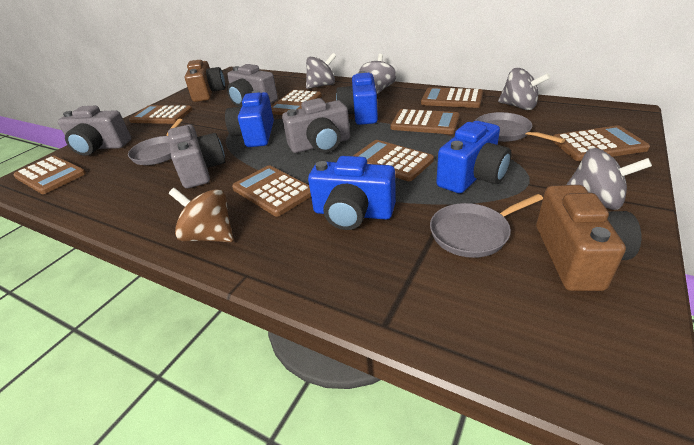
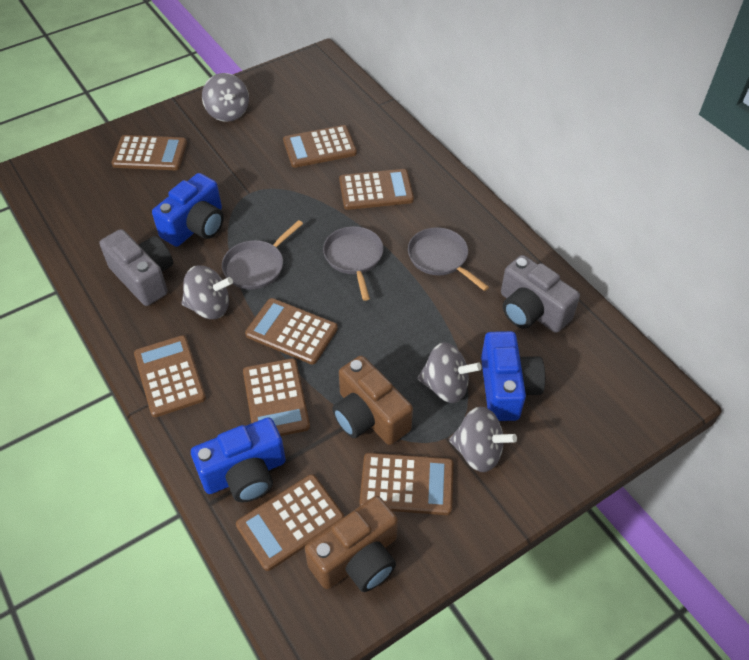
blue camera: 4 -> 3
brown spinning top: 1 -> 0
grey camera: 4 -> 2

